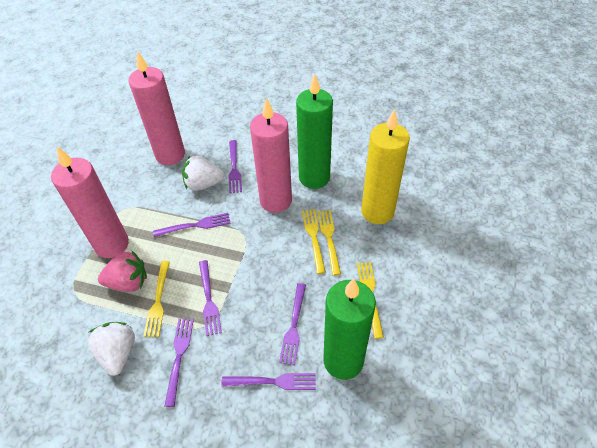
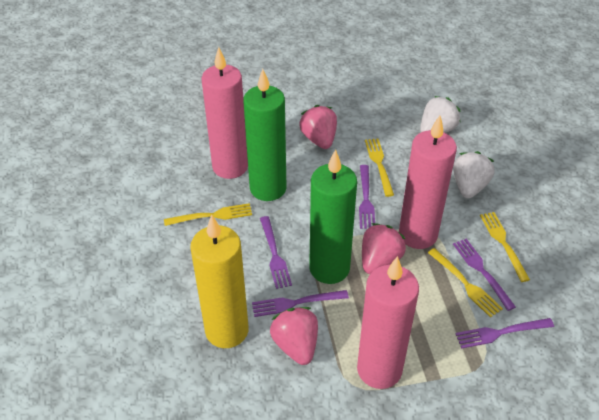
pink strawberry: 1 -> 3
purple fork: 6 -> 5

